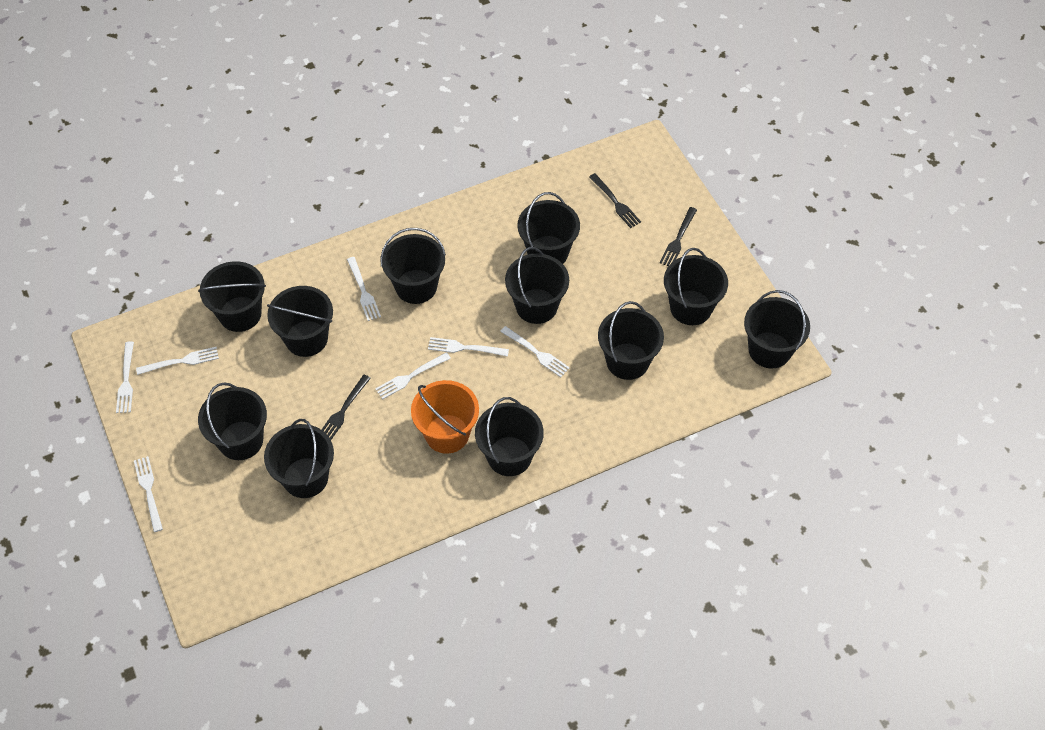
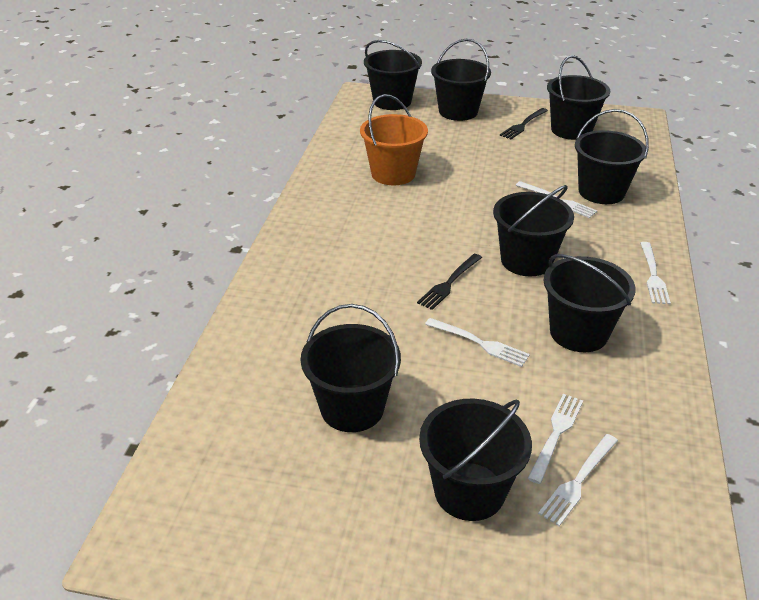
black bucket: 11 -> 8
black fork: 3 -> 2
white fork: 7 -> 5

